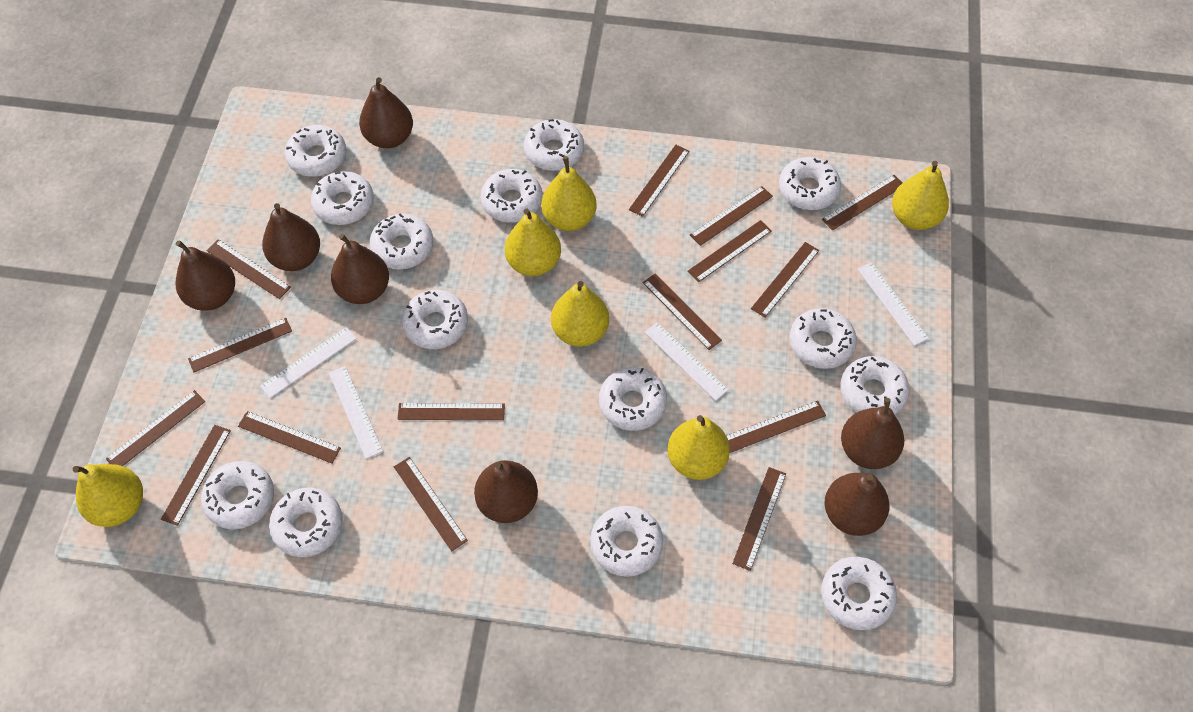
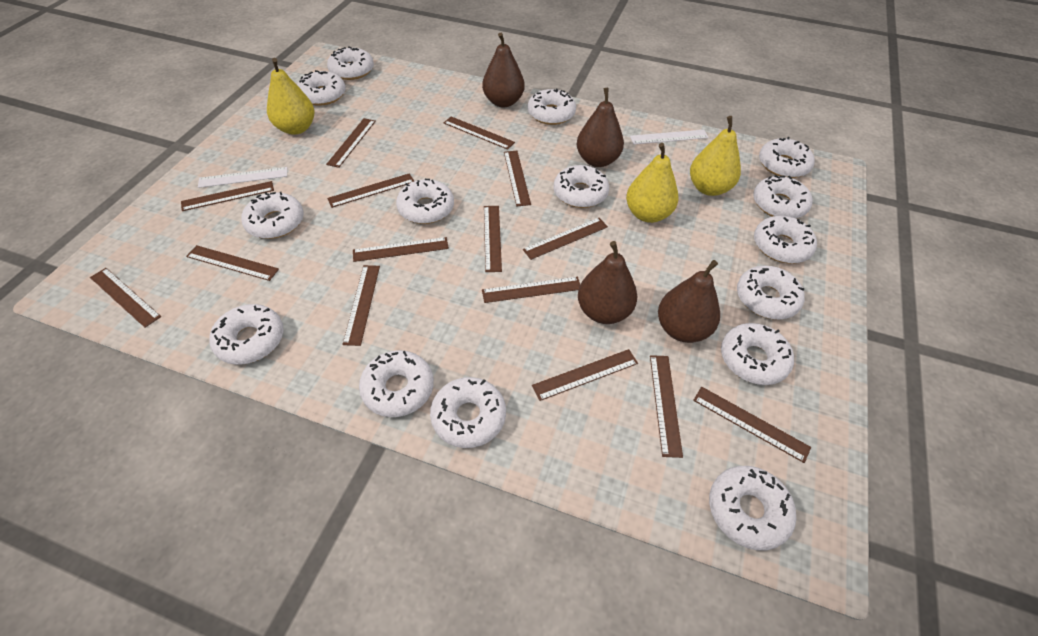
brown pear: 7 -> 4
white donut: 14 -> 15
white ruler: 4 -> 2
yellow pear: 6 -> 3

